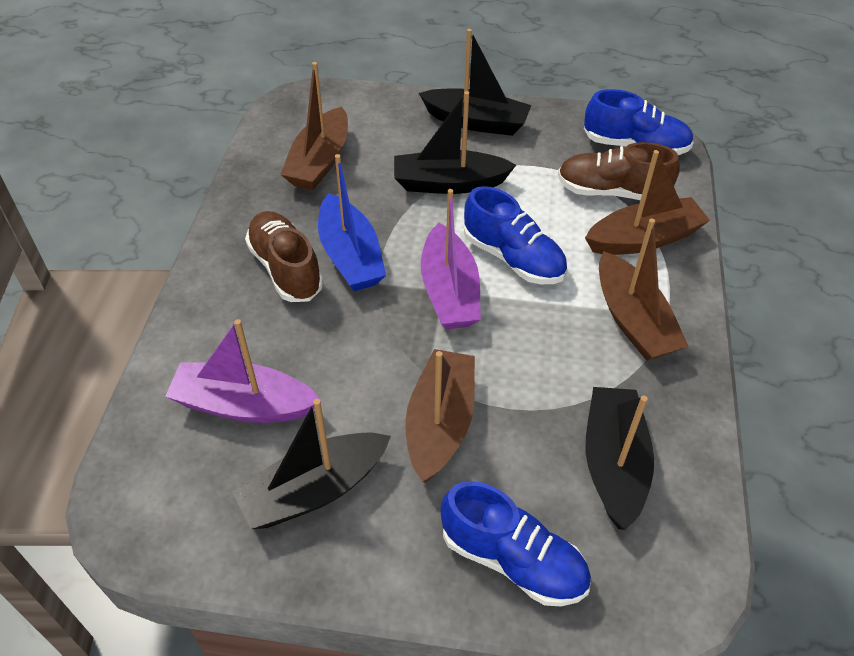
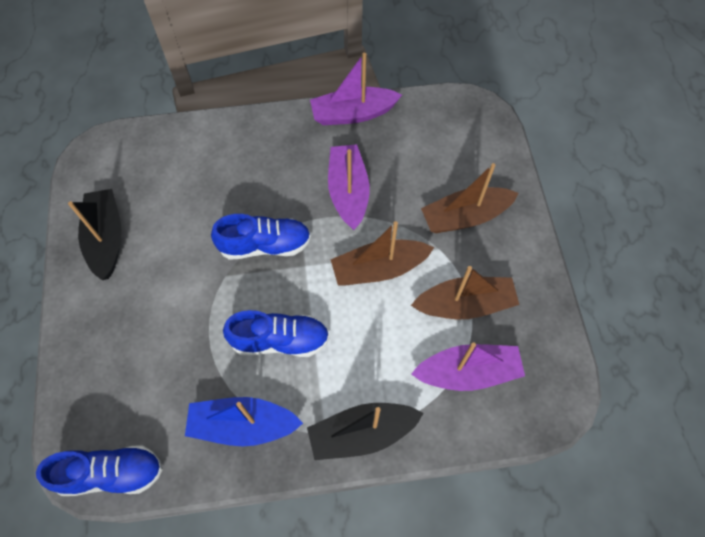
black boat: 4 -> 2
brown boat: 4 -> 3
brown shoe: 2 -> 0
purple boat: 2 -> 3

